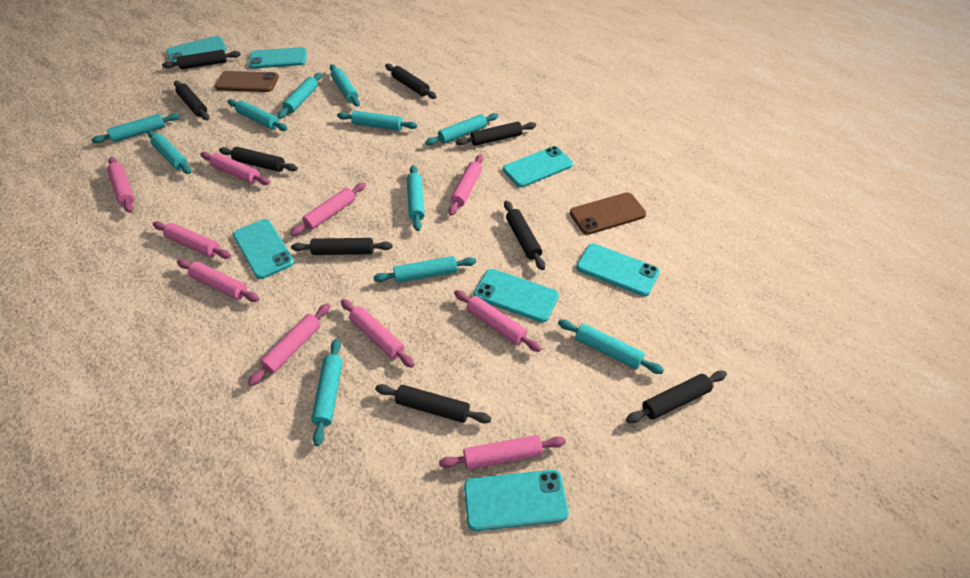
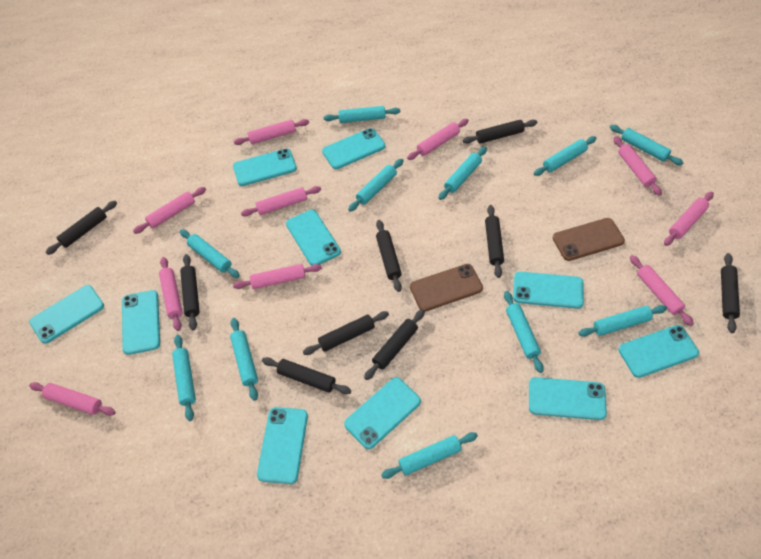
turquoise phone: 7 -> 10

